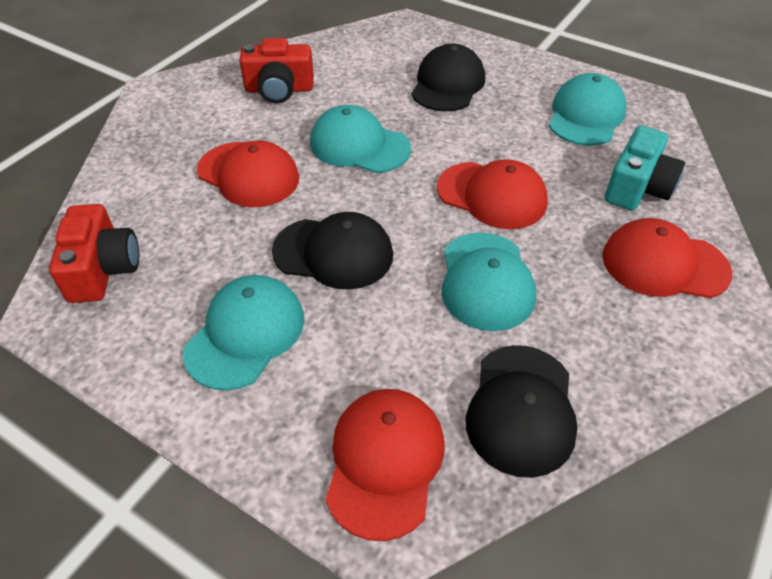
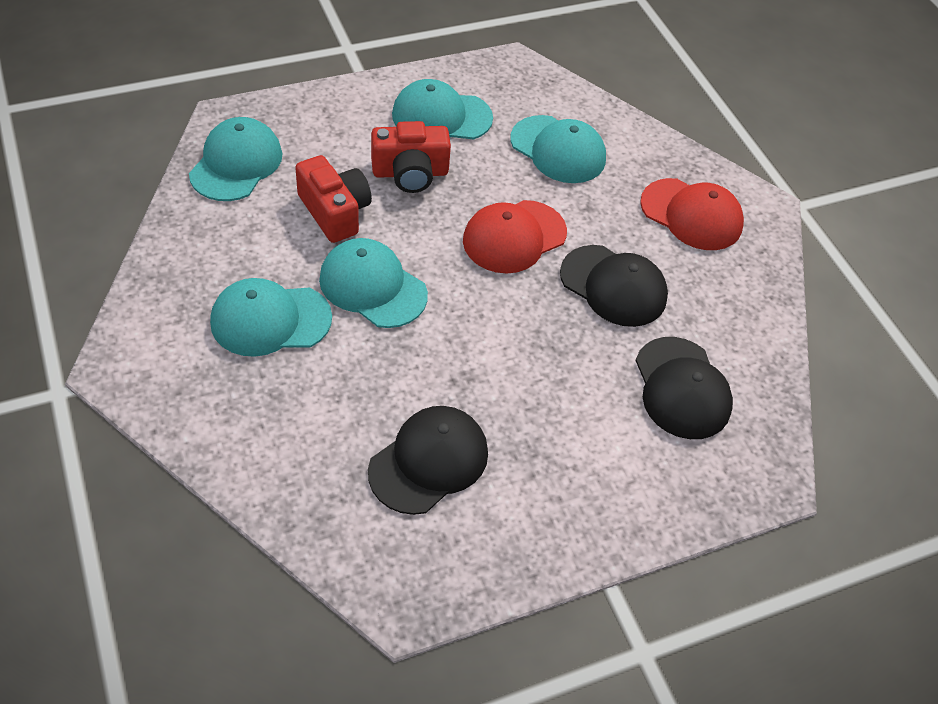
red cap: 4 -> 2
turquoise camera: 1 -> 0
turquoise cap: 4 -> 5

